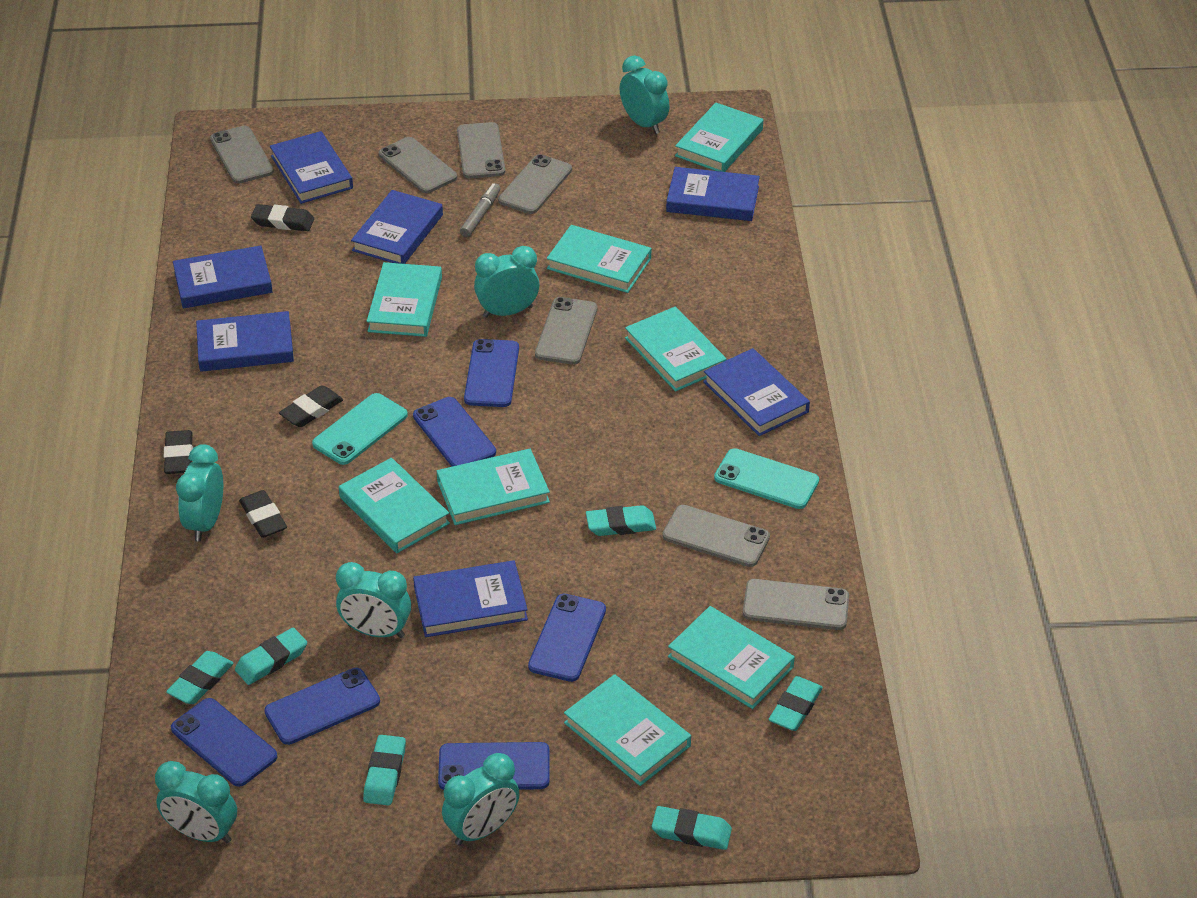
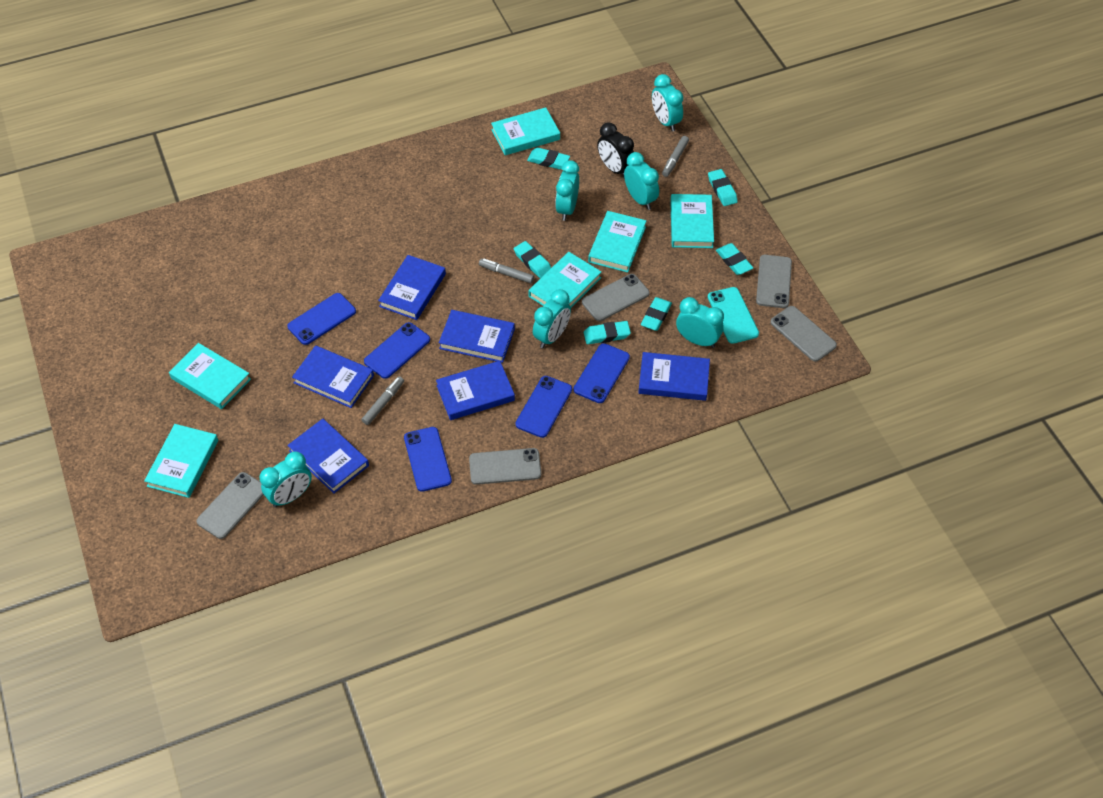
black clock: 0 -> 1
black eraser: 4 -> 0
blue book: 7 -> 6
blue phone: 6 -> 5
grey marker: 1 -> 3
grey phone: 7 -> 5
turquoise book: 8 -> 6
turquoise phone: 2 -> 1

